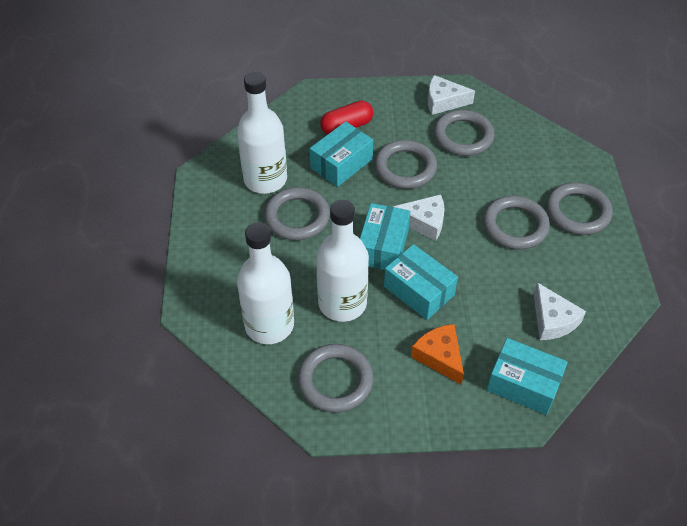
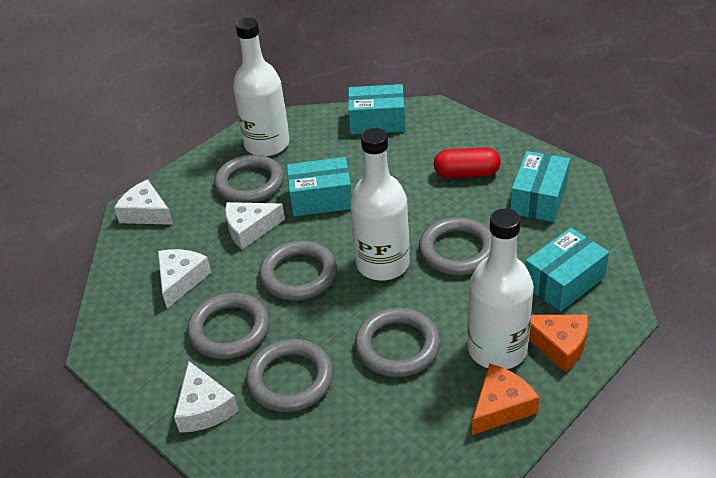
orange cheese: 1 -> 2
white cheese: 3 -> 4

